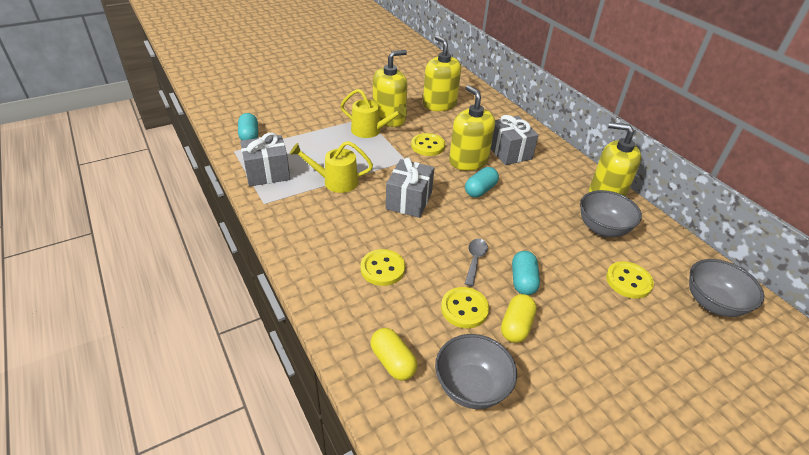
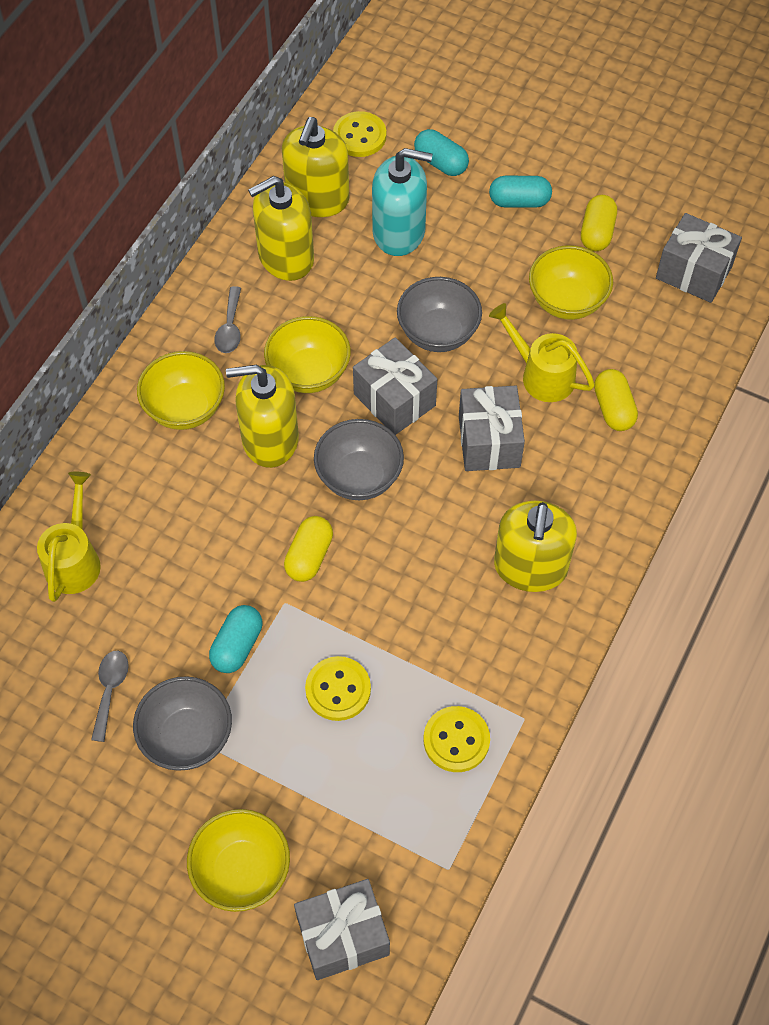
grey gift: 3 -> 4
grey spoon: 1 -> 2
turquoise soap dispenser: 0 -> 1
yellow bowl: 0 -> 4
yellow button: 4 -> 3
yellow capsule: 2 -> 3

